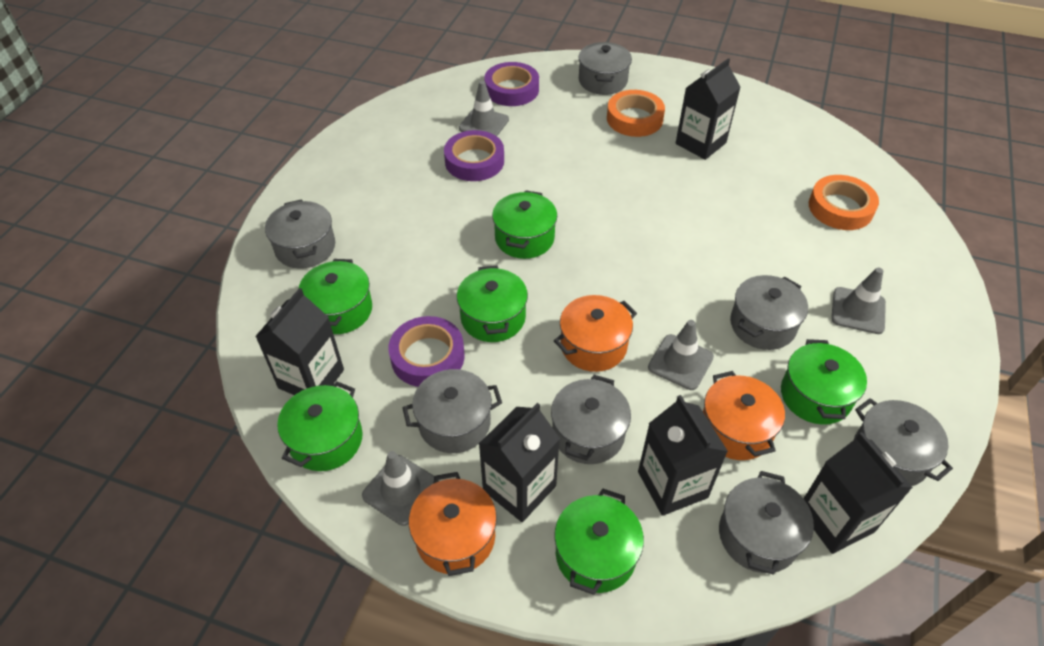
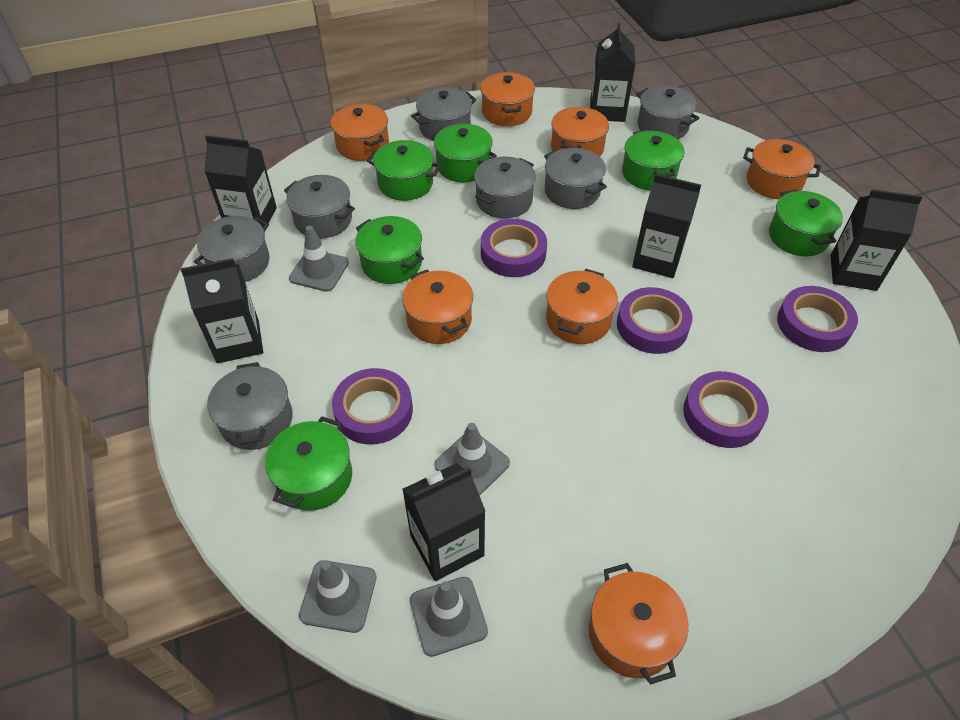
black carton: 5 -> 6
orange pot: 3 -> 7
orange tape: 2 -> 0
purple tape: 3 -> 5

